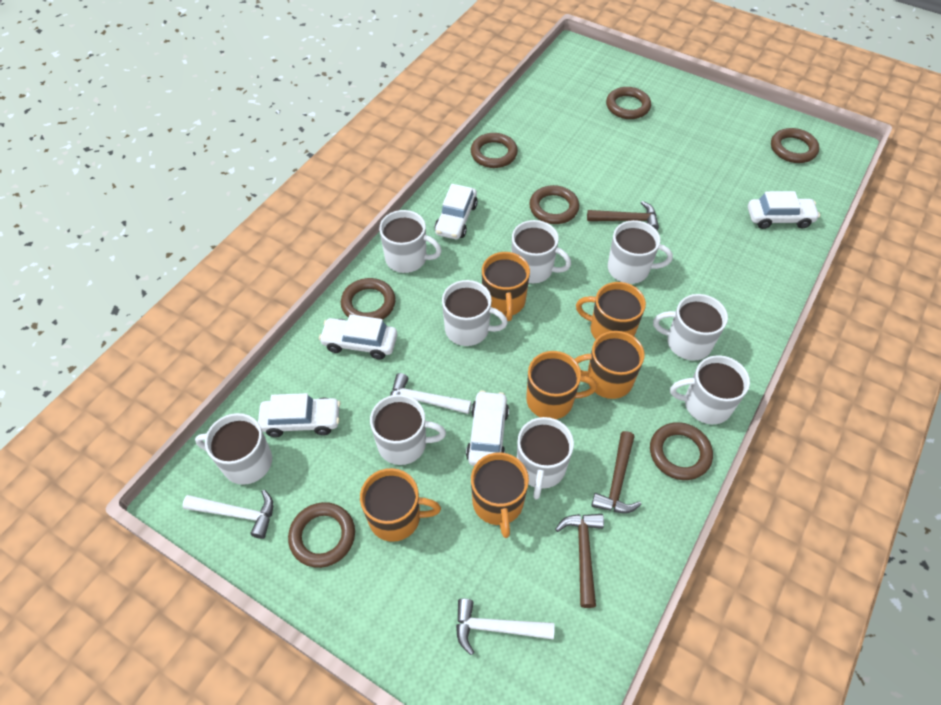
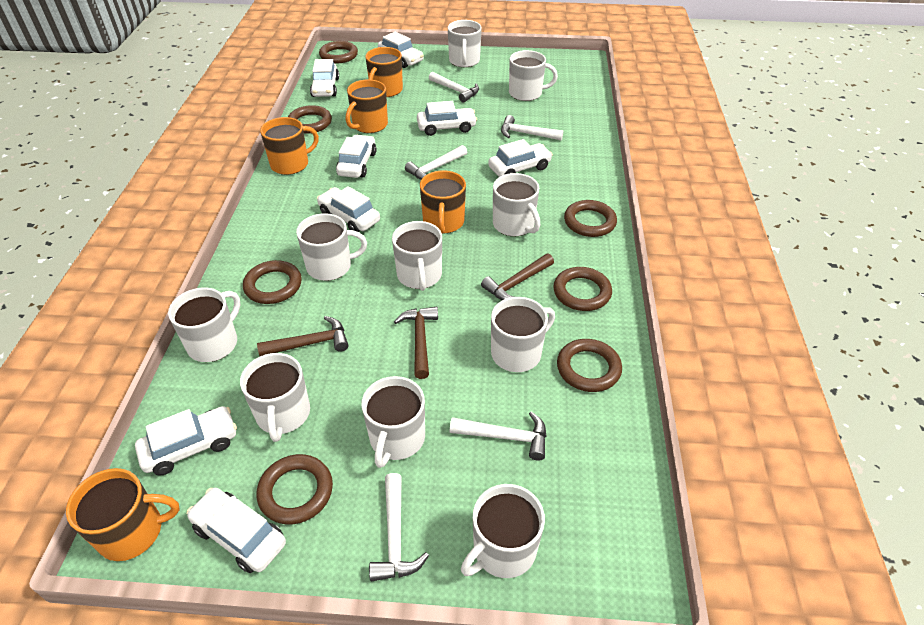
orange mug: 6 -> 5
white car: 5 -> 8
white hammer: 3 -> 5
white mug: 9 -> 10

